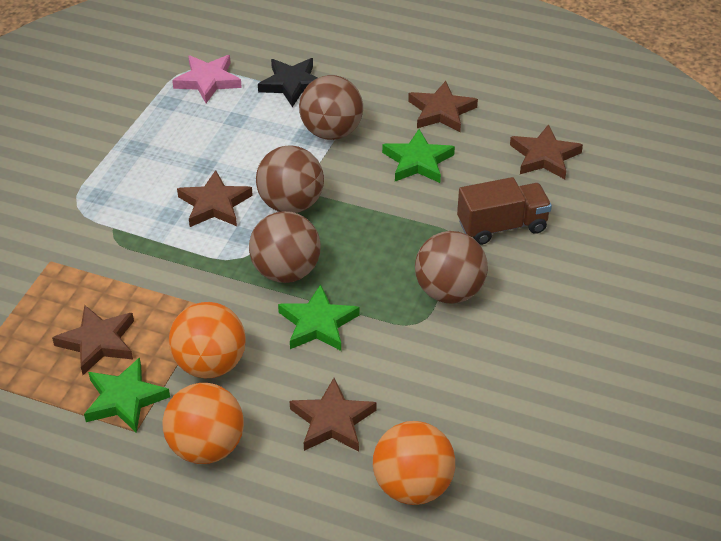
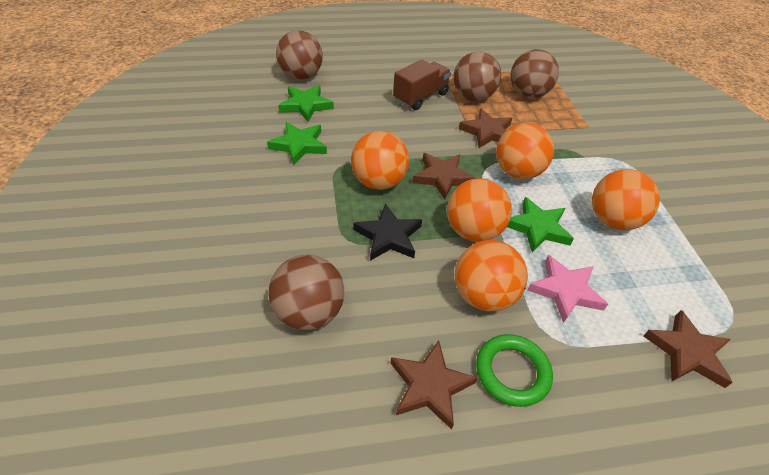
brown star: 5 -> 4
green ring: 0 -> 1
orange ball: 3 -> 5

